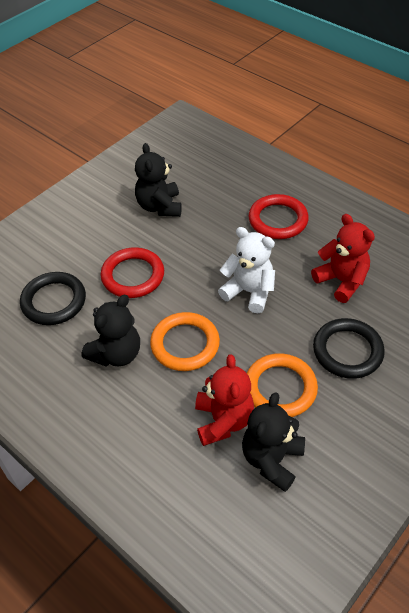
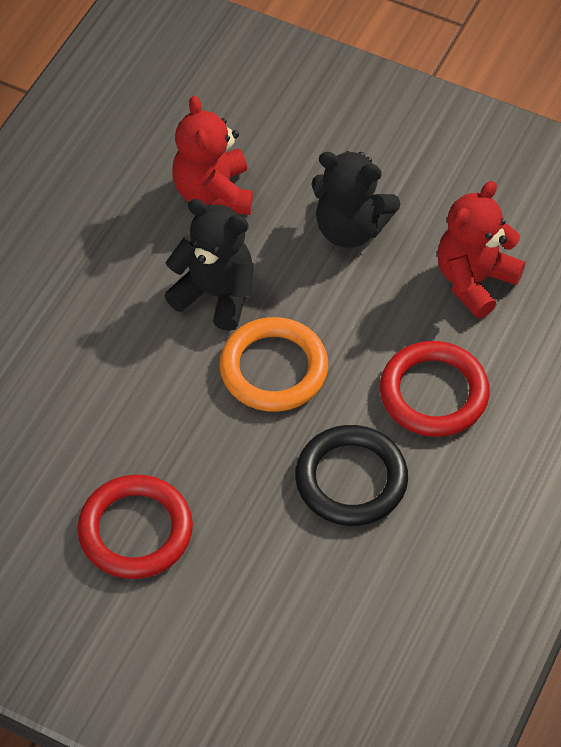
black ring: 2 -> 1
black teddy bear: 3 -> 2
orange ring: 2 -> 1
white teddy bear: 1 -> 0

